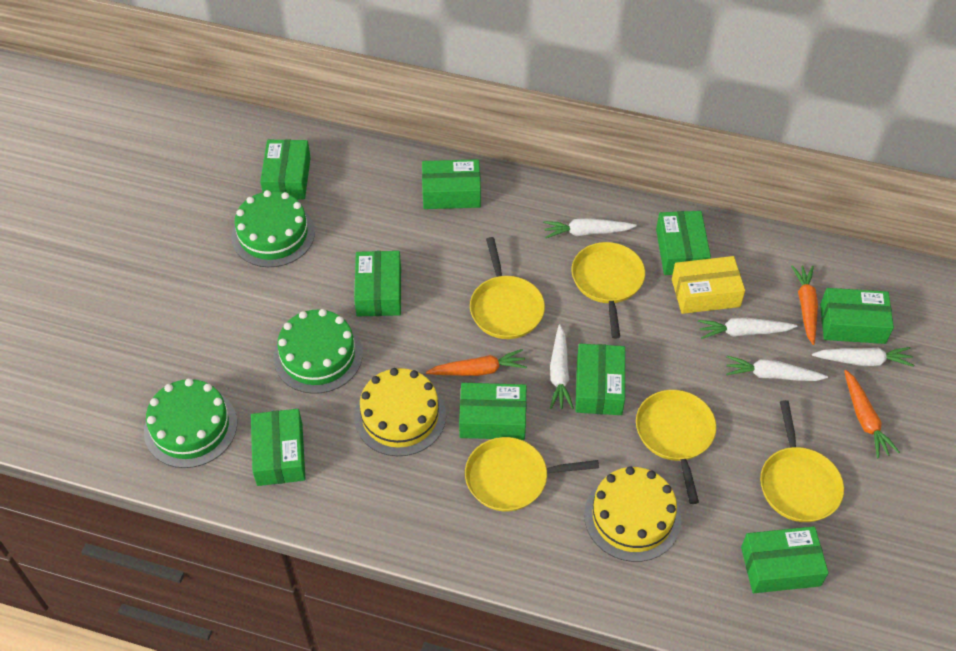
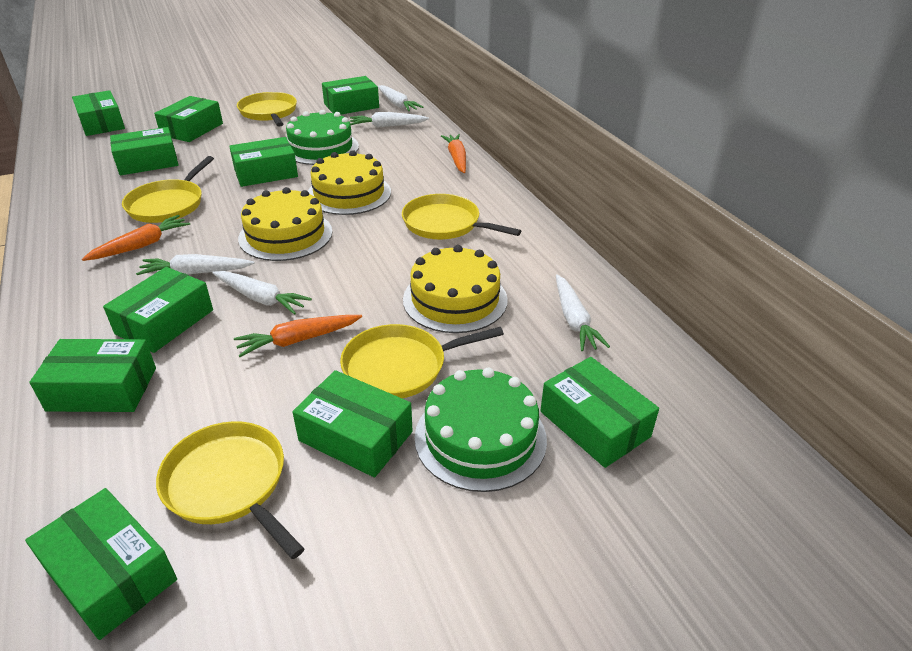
green box: 9 -> 10
green cake: 3 -> 2
yellow box: 1 -> 0
yellow cake: 2 -> 3

